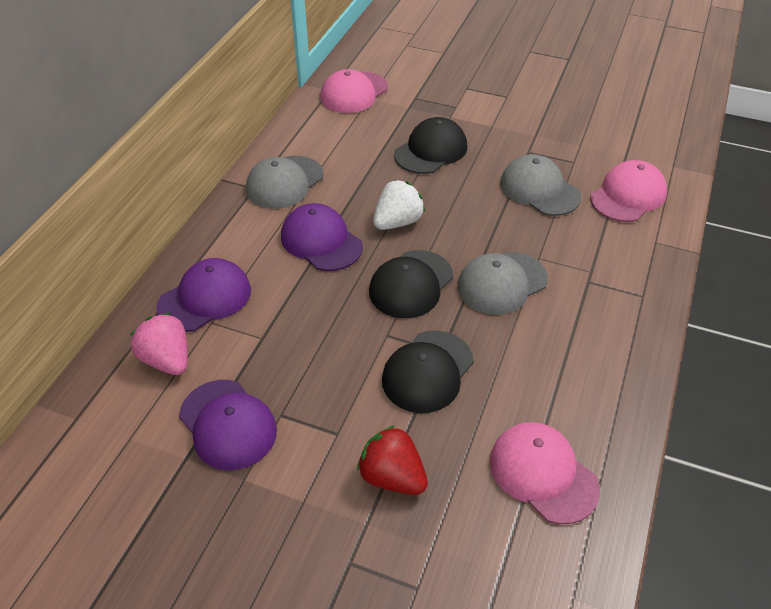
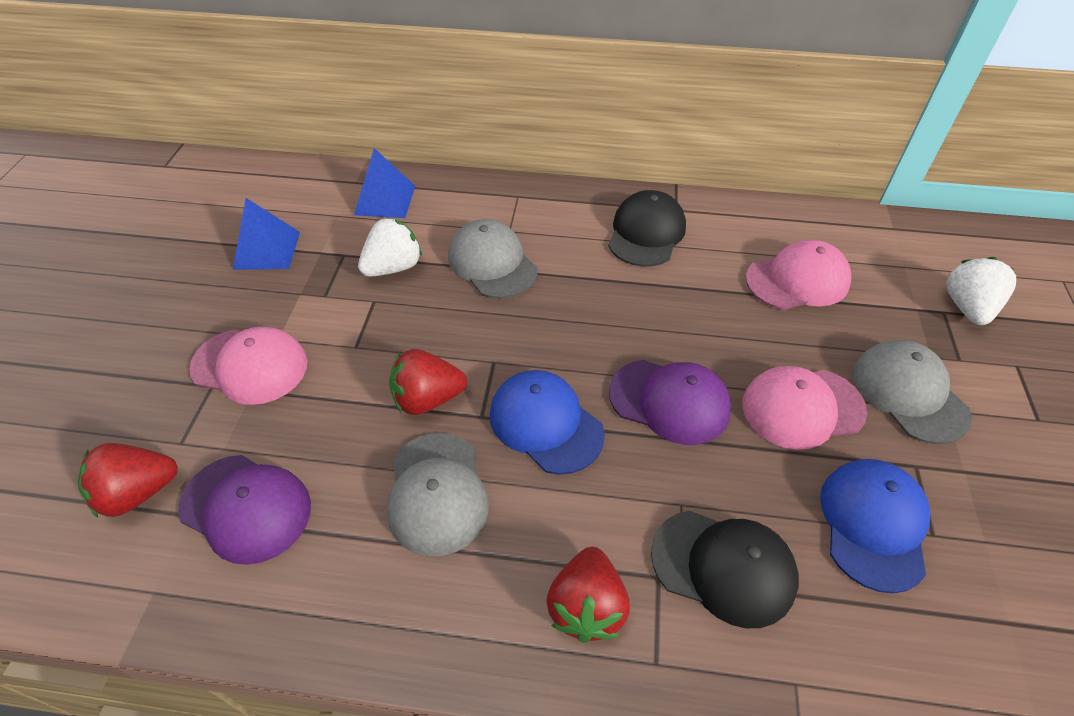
black cap: 3 -> 2
blue cap: 0 -> 2
blue pyramid: 0 -> 2
pink strawberry: 1 -> 0
purple cap: 3 -> 2
red strawberry: 1 -> 3
white strawberry: 1 -> 2

